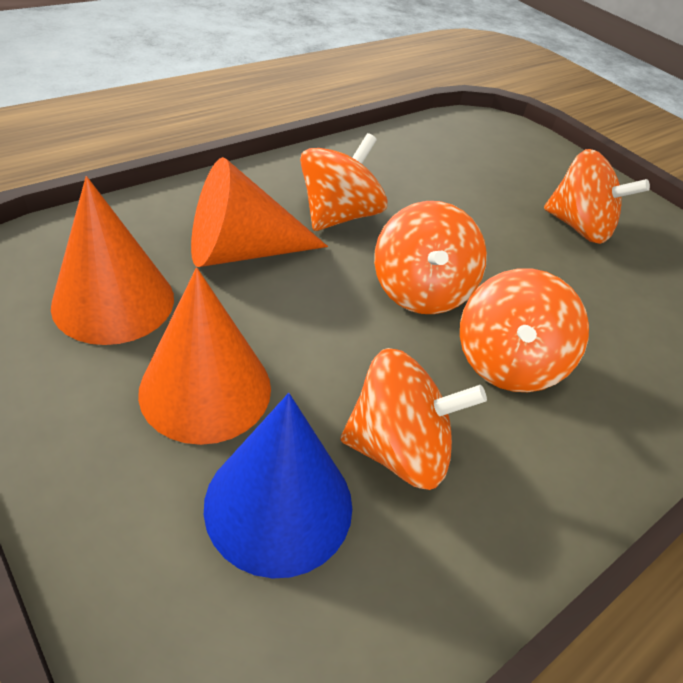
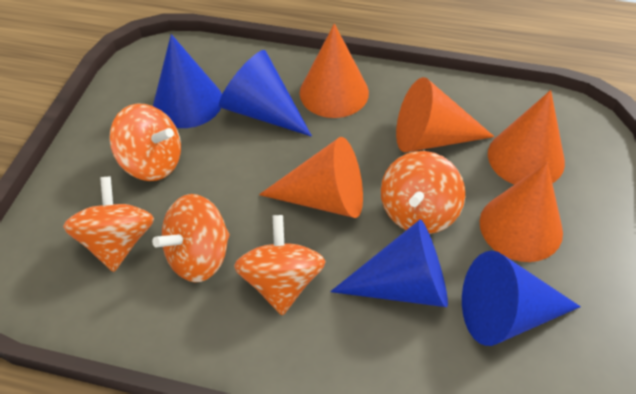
blue cone: 1 -> 4
orange cone: 3 -> 5

